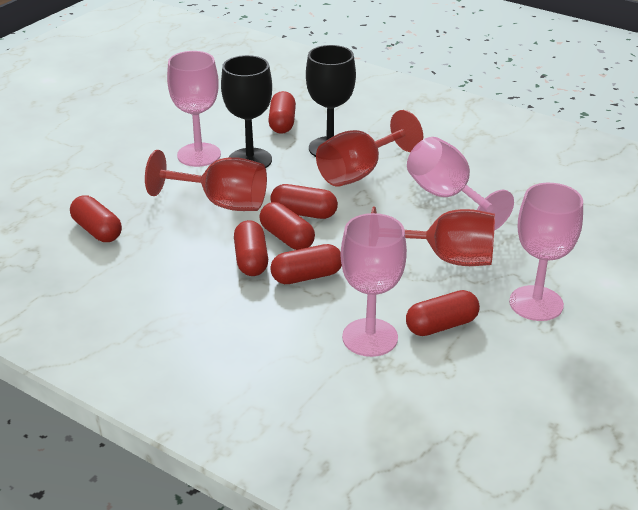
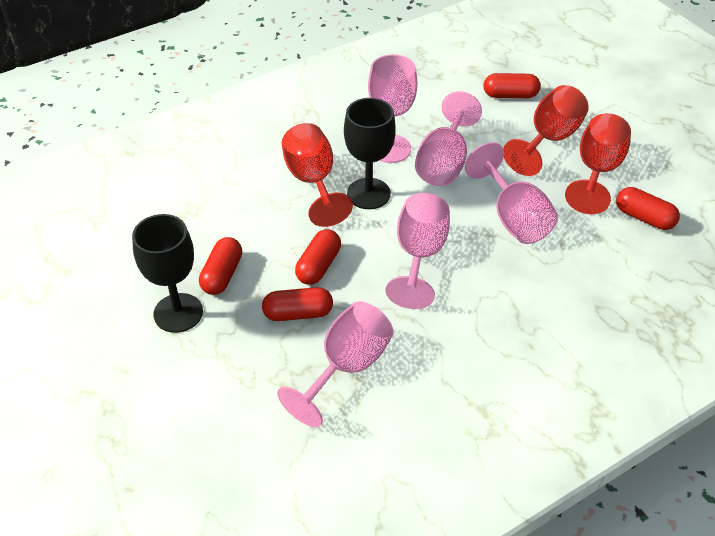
pink goblet: 4 -> 5
red capsule: 7 -> 5

